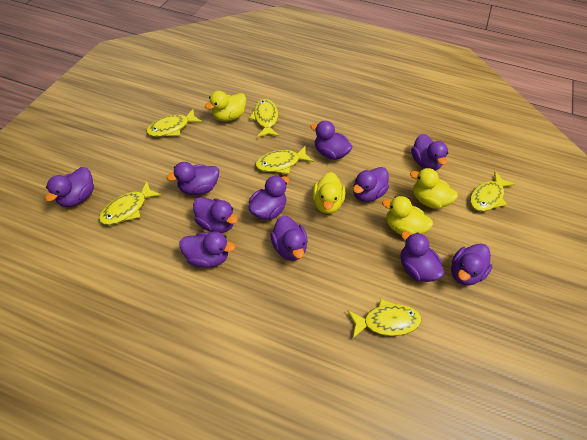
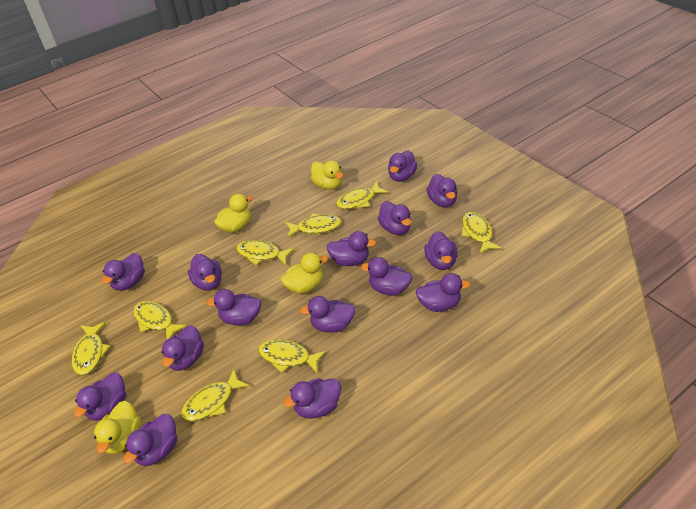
purple duck: 11 -> 15
yellow fish: 6 -> 8

